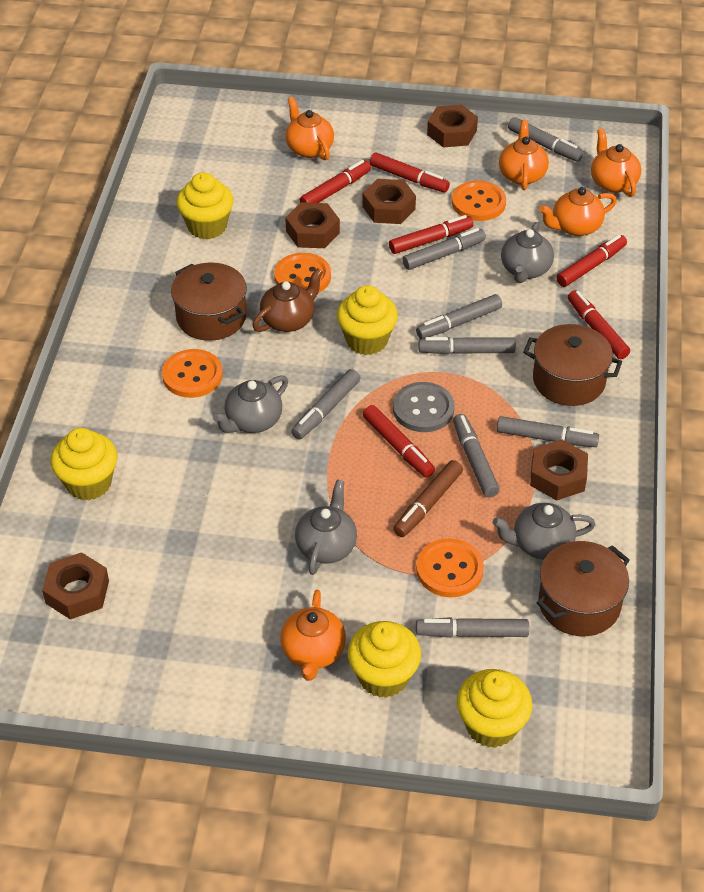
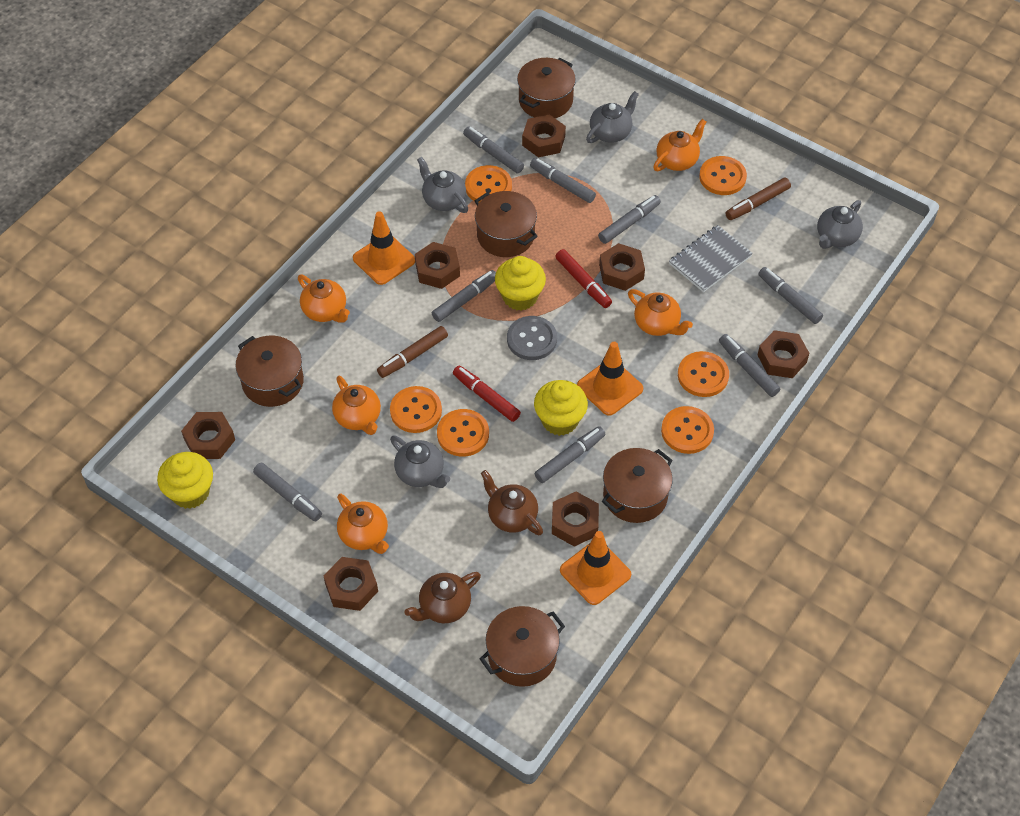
brown marker: 1 -> 2
brown nut: 5 -> 7
brown pot: 3 -> 5
brown teapot: 1 -> 2
grey notebook: 0 -> 1
orange button: 4 -> 6
orange traffic cone: 0 -> 3
red marker: 6 -> 2
yellow cupcake: 5 -> 3

